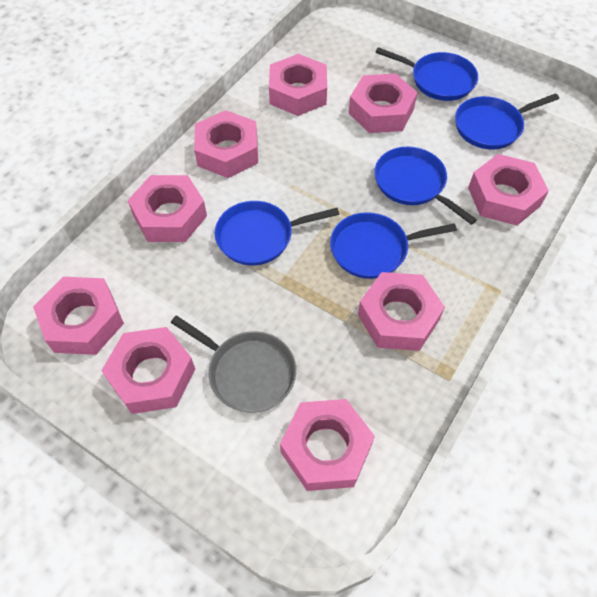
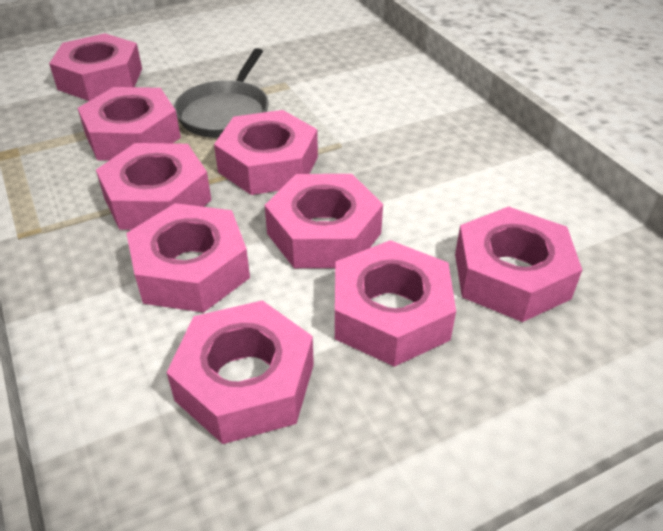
blue pan: 5 -> 0

